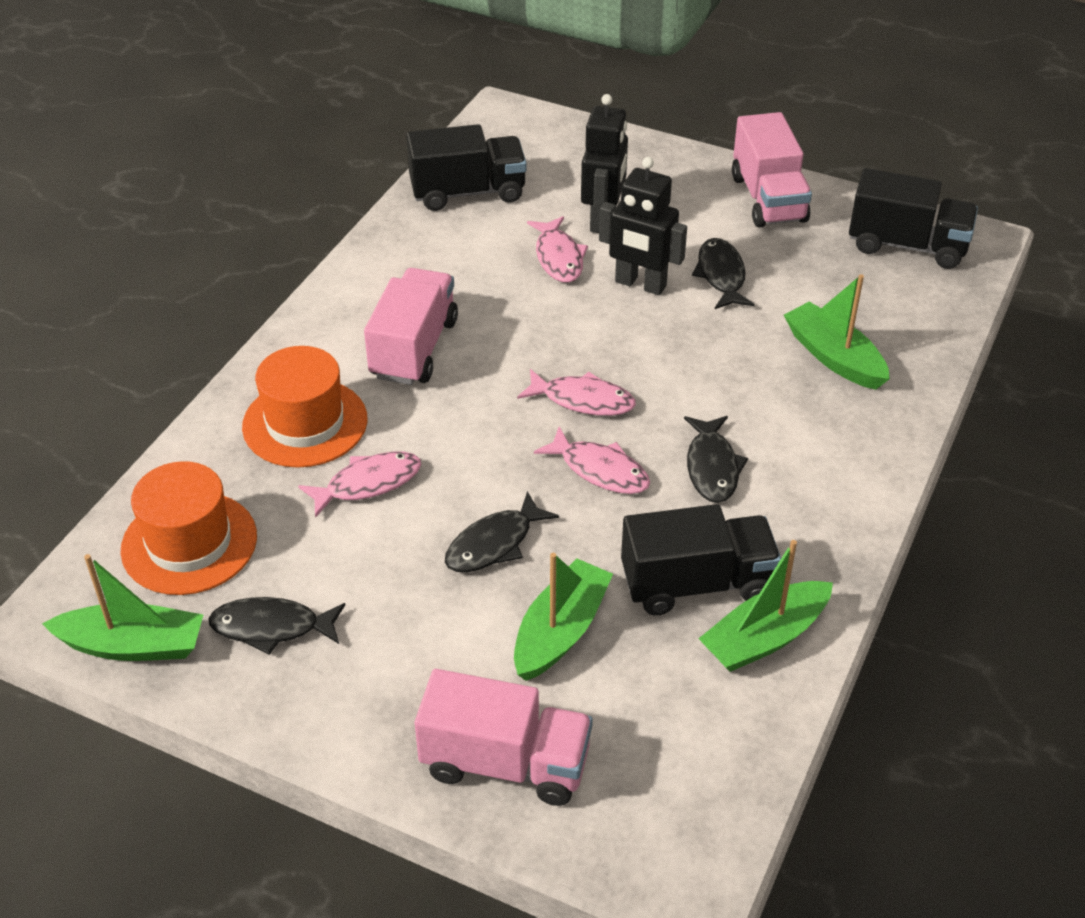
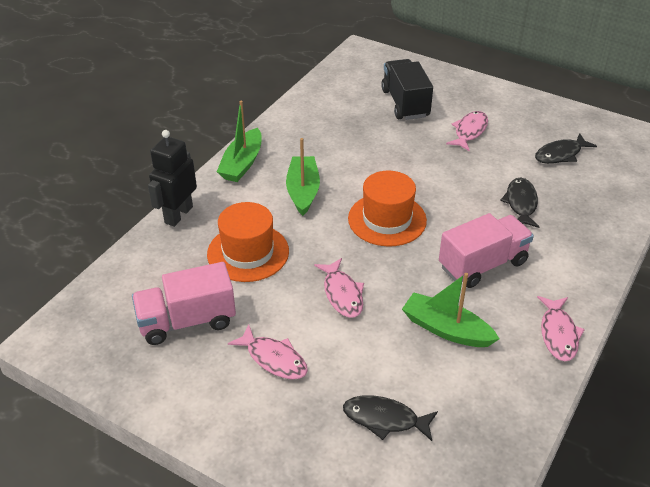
black fish: 4 -> 3
black robot: 2 -> 1
black truck: 3 -> 1
green boat: 4 -> 3
pink truck: 3 -> 2

